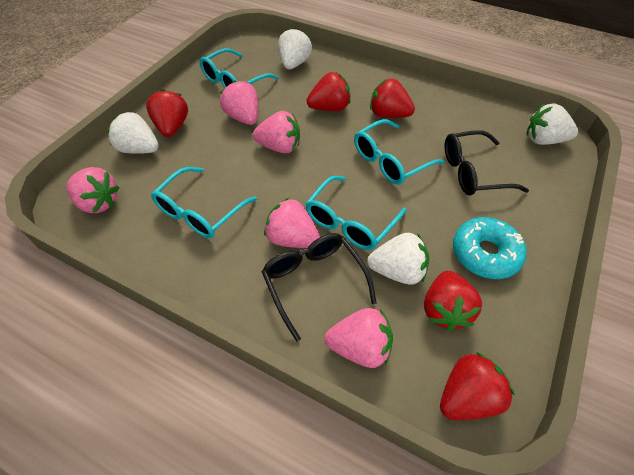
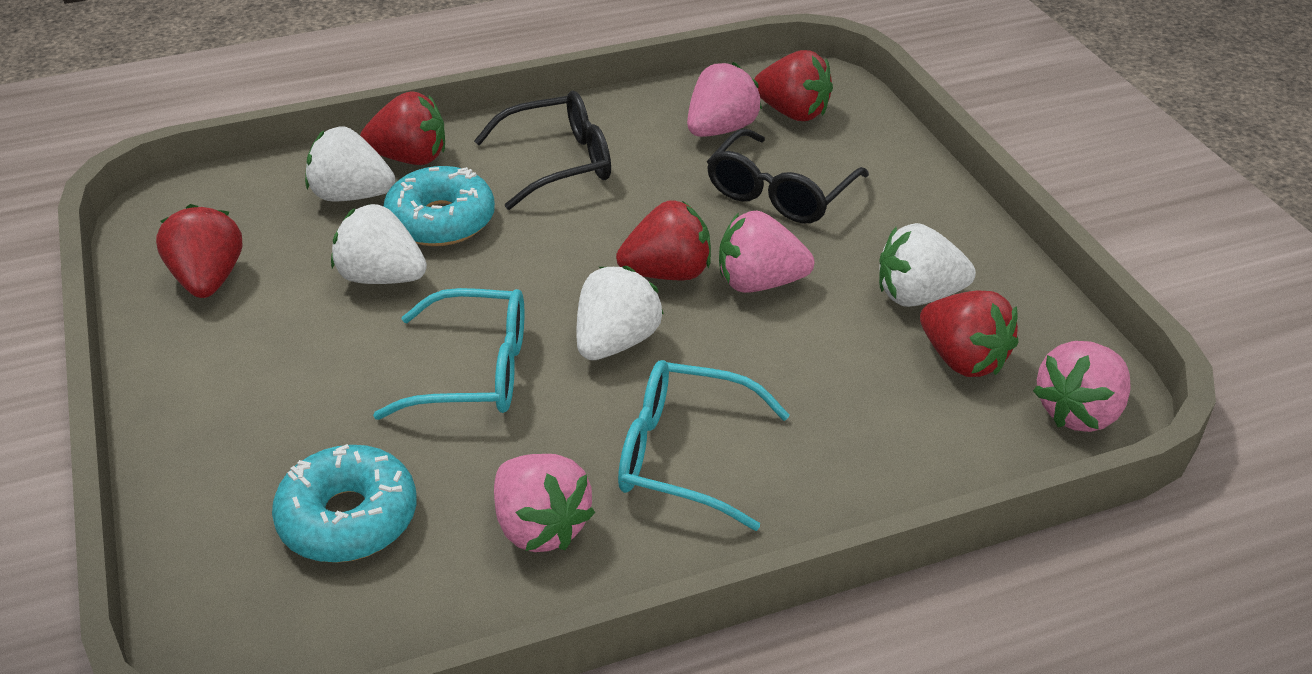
pink strawberry: 5 -> 4
turquoise donut: 1 -> 2
turquoise glasses: 4 -> 2

